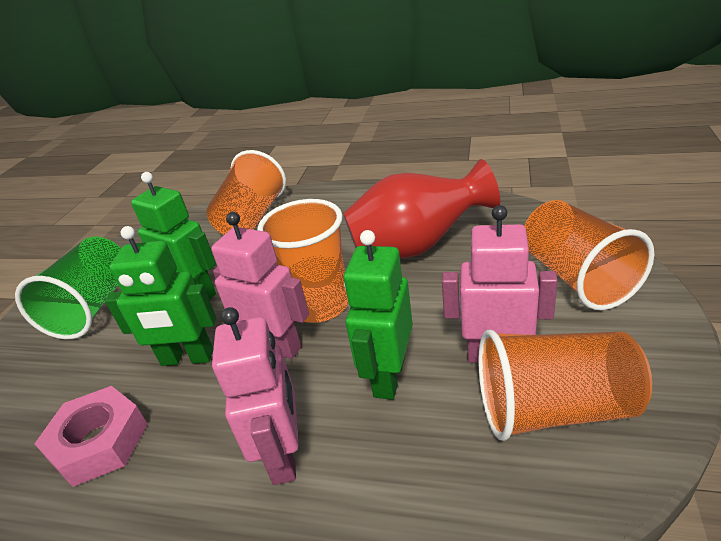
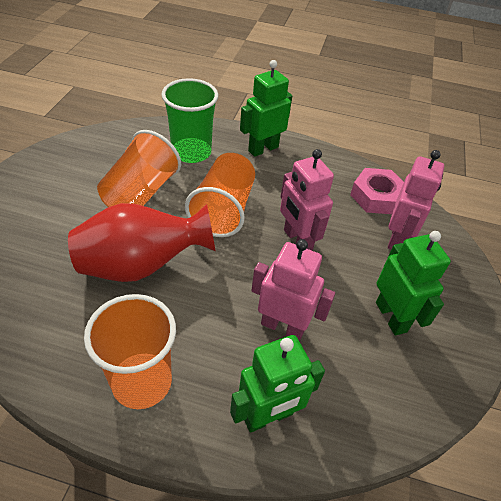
orange cup: 4 -> 3

